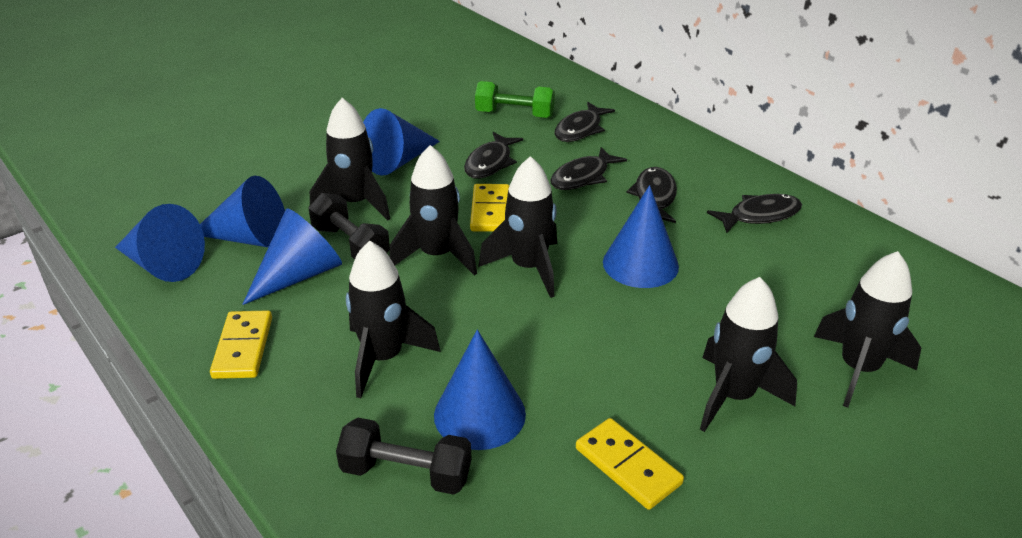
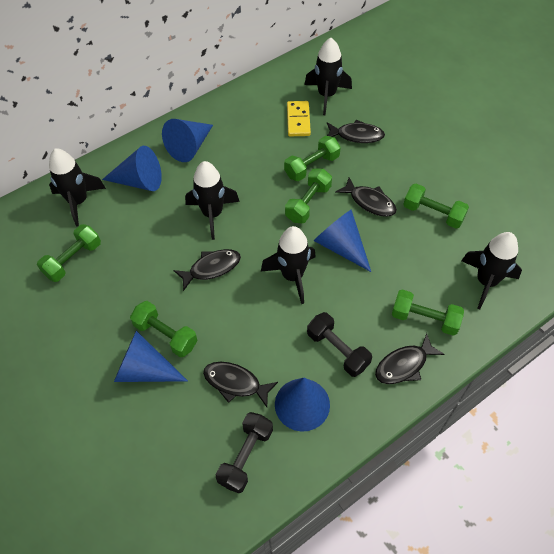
black rocket: 6 -> 5
blue cone: 6 -> 5
green dumbbell: 1 -> 6
yellow domino: 3 -> 1

